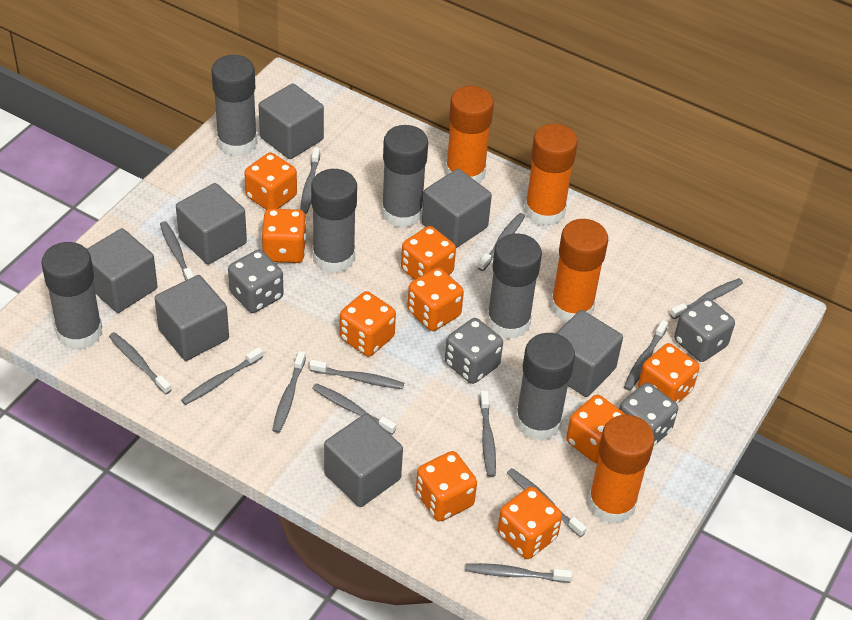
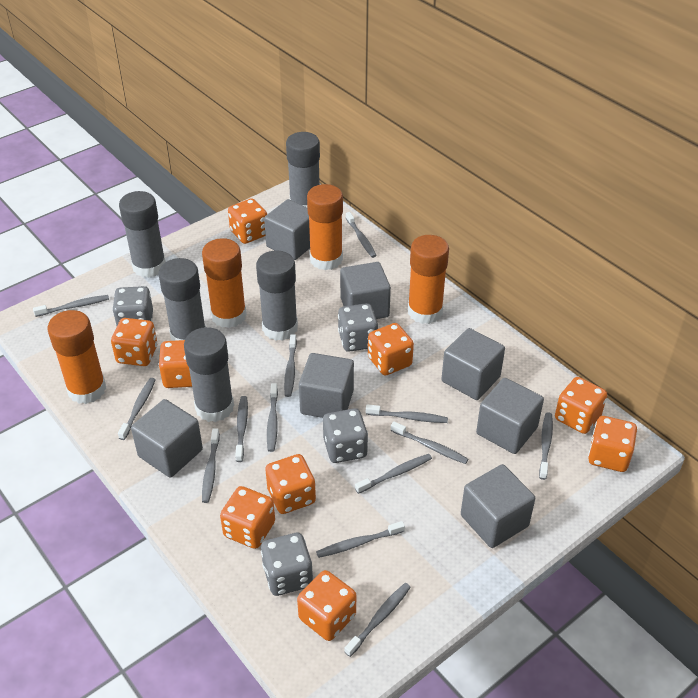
grey glue stick: 6 -> 5

